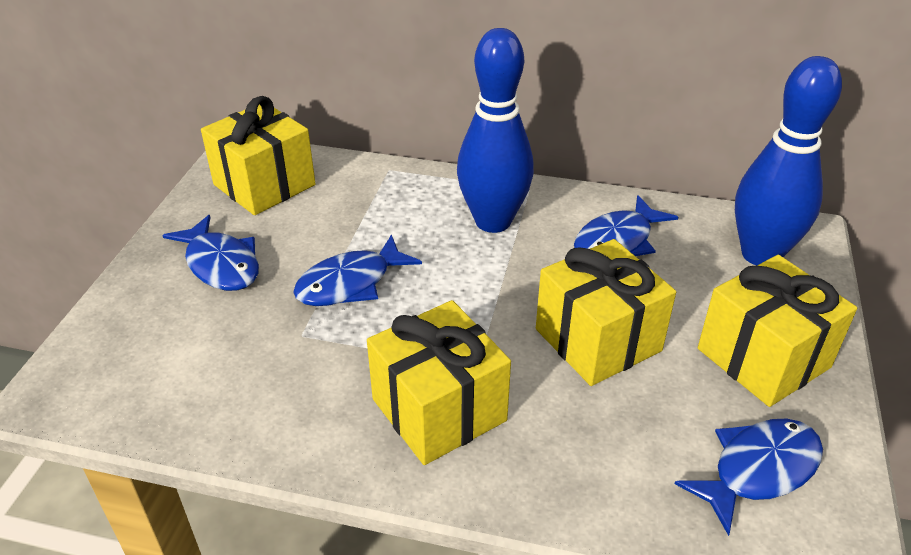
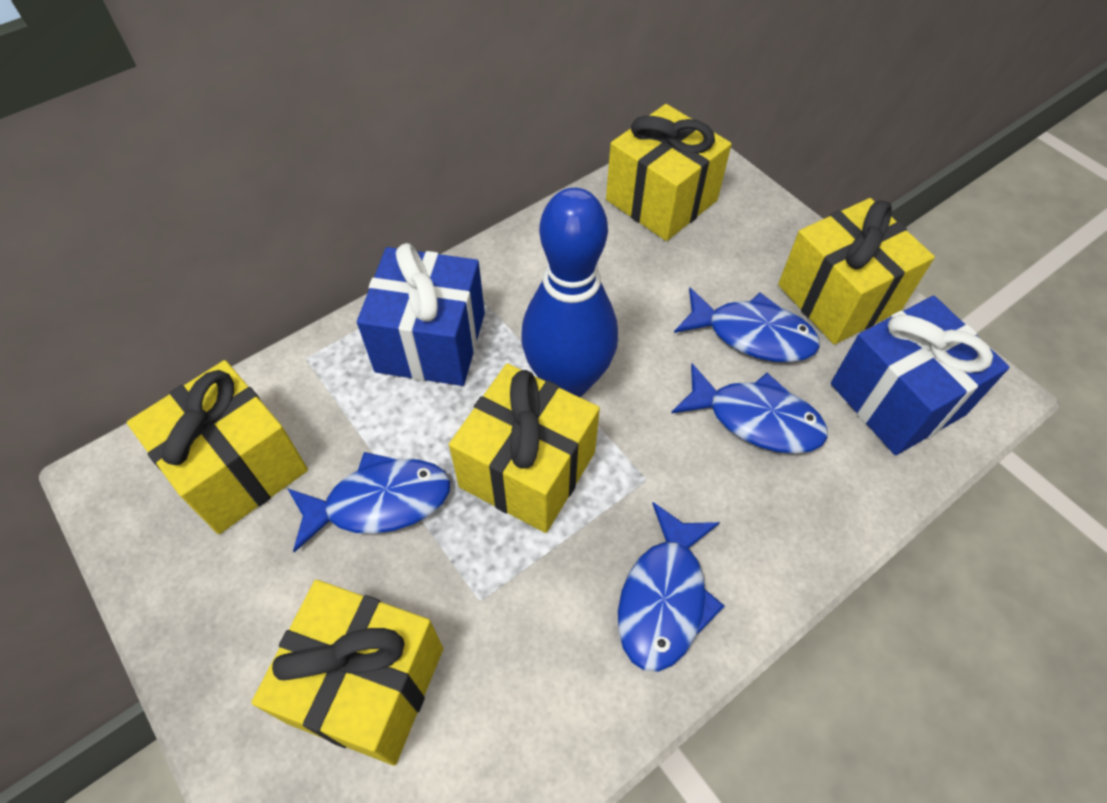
blue bowling pin: 2 -> 1
blue gift: 0 -> 2
yellow gift: 4 -> 5

